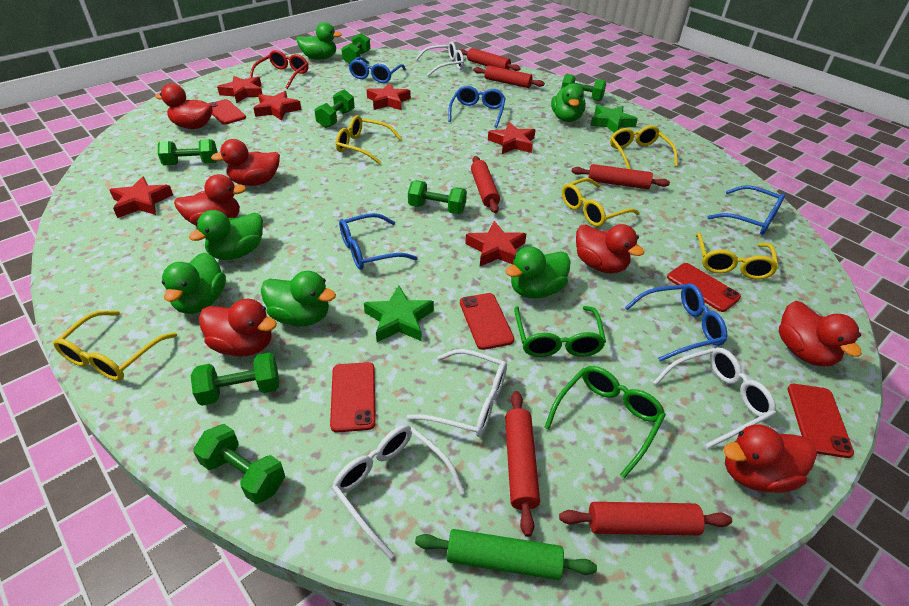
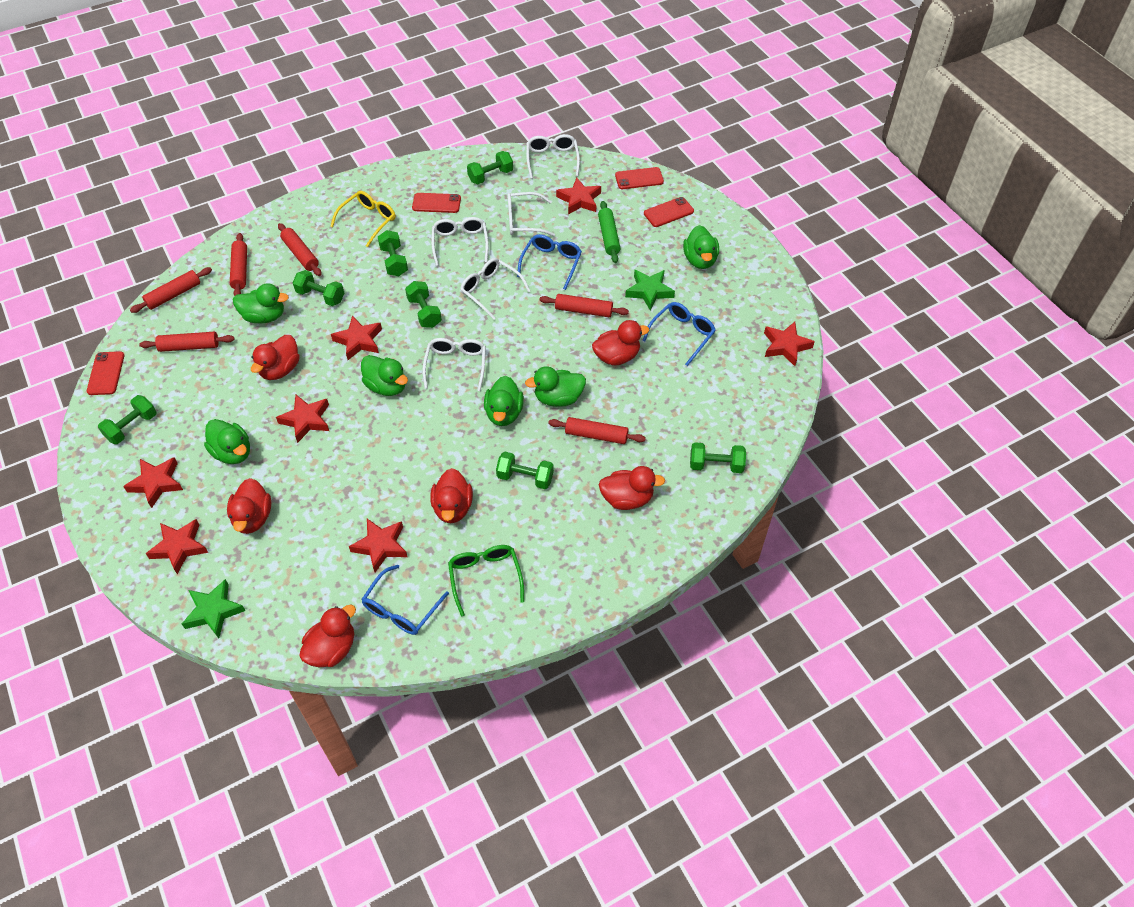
blue glasses: 5 -> 3
green glasses: 2 -> 1
red duck: 7 -> 6
red glasses: 1 -> 0
red phone: 5 -> 4
red star: 6 -> 7
white glasses: 4 -> 5
yellow glasses: 5 -> 1

